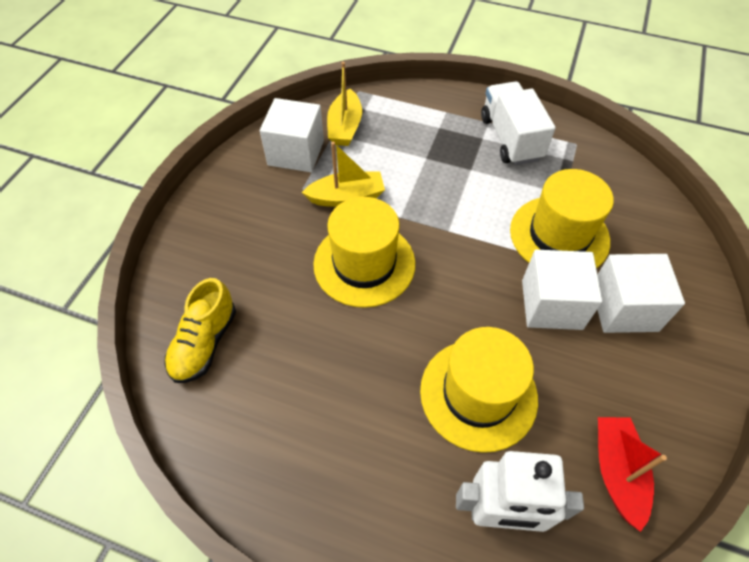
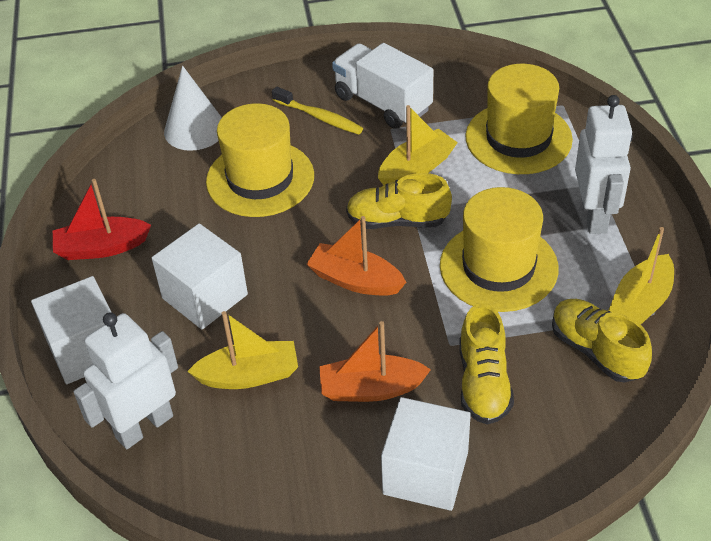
orange boat: 0 -> 2
white cone: 0 -> 1
white robot: 1 -> 2
yellow boat: 2 -> 3
yellow shoe: 1 -> 3
yellow toothbrush: 0 -> 1

